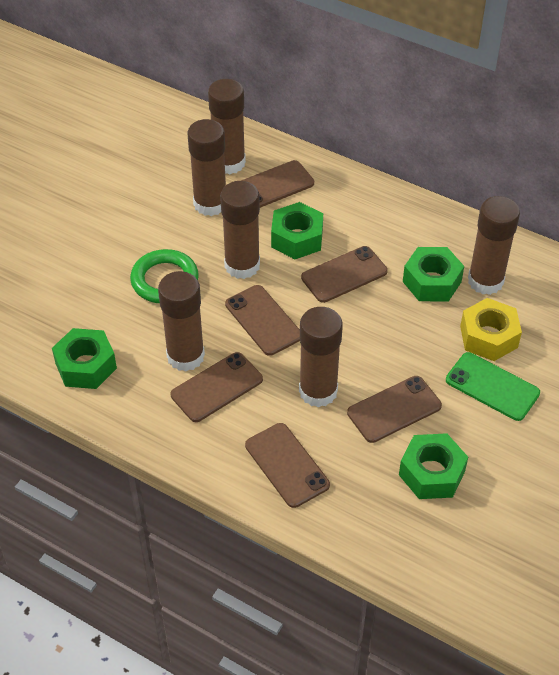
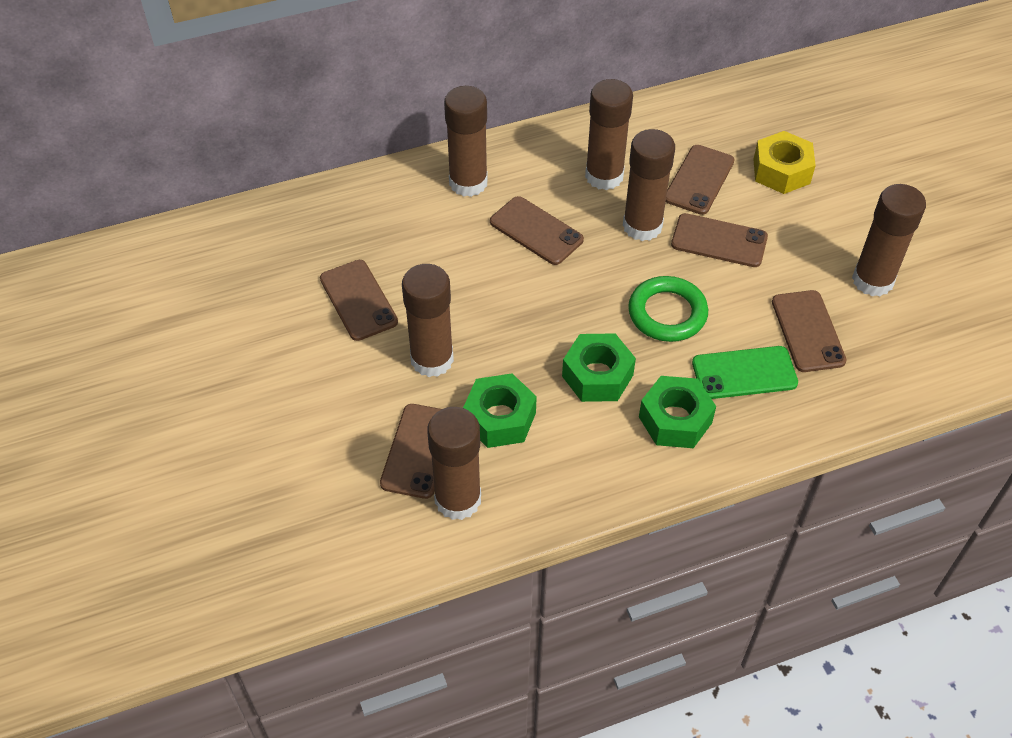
green nut: 4 -> 3

